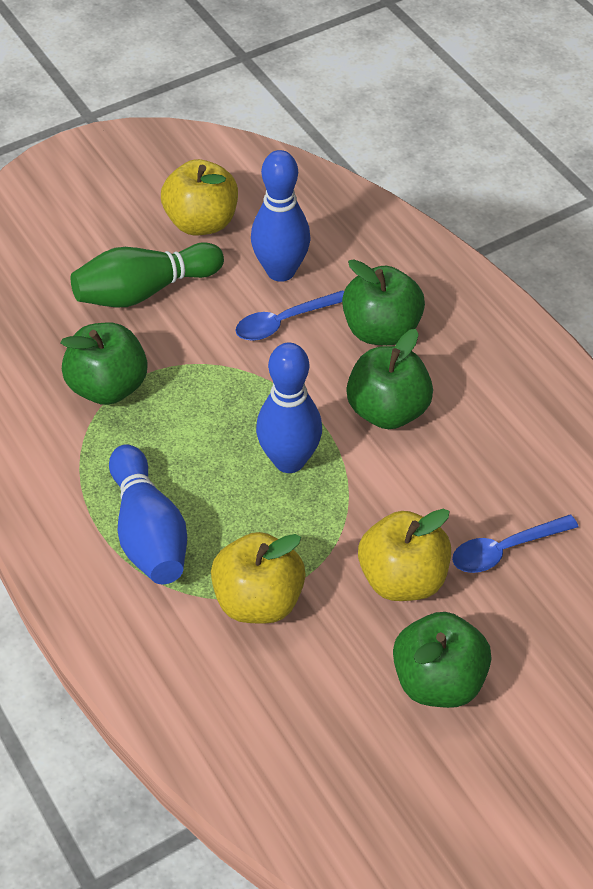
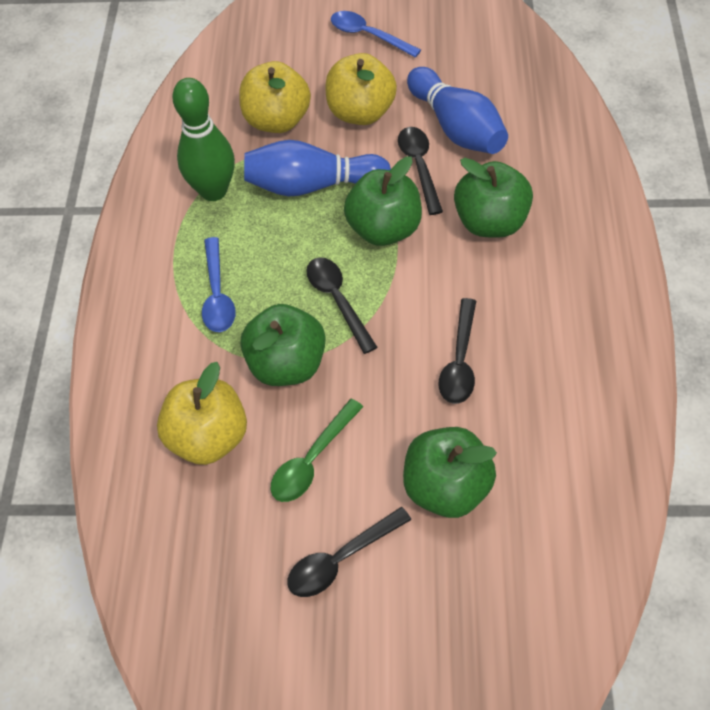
black spoon: 0 -> 4
blue bowling pin: 3 -> 2
green spoon: 0 -> 1

